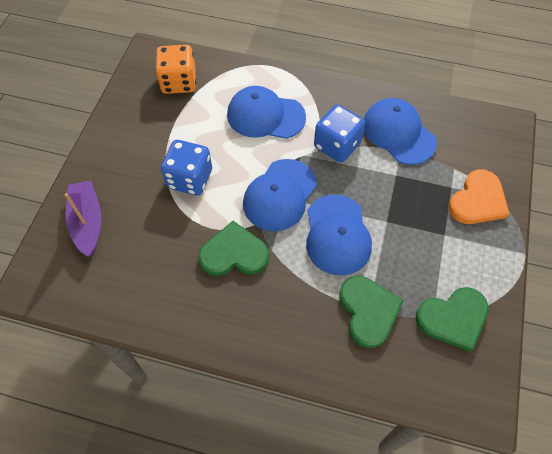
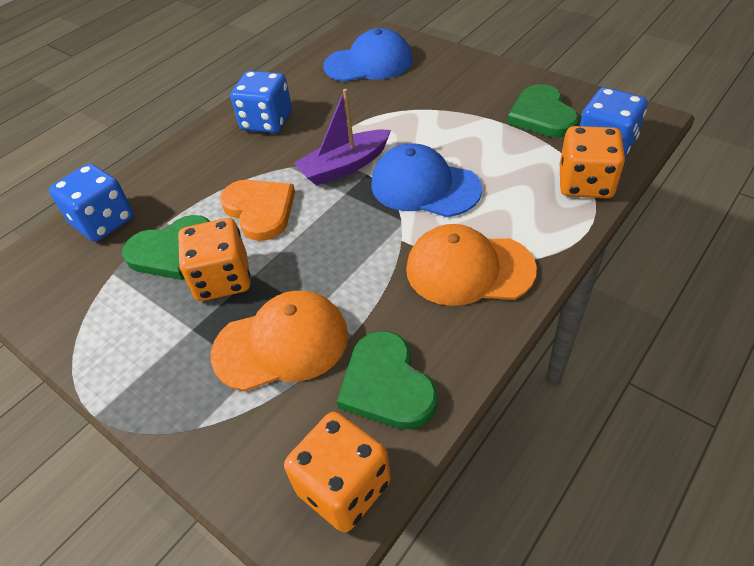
blue cap: 4 -> 2
blue dice: 2 -> 3
orange cap: 0 -> 2
orange dice: 1 -> 3

